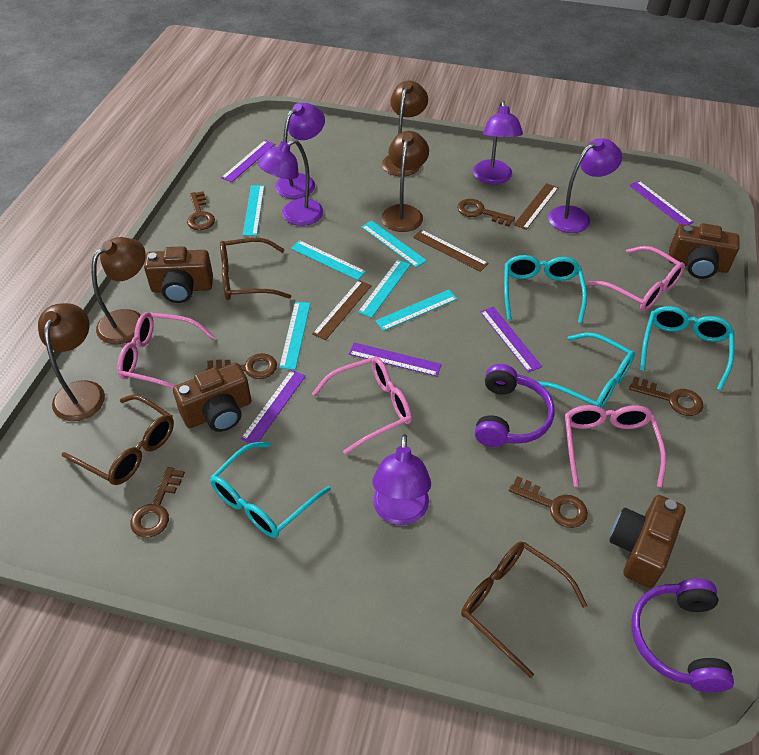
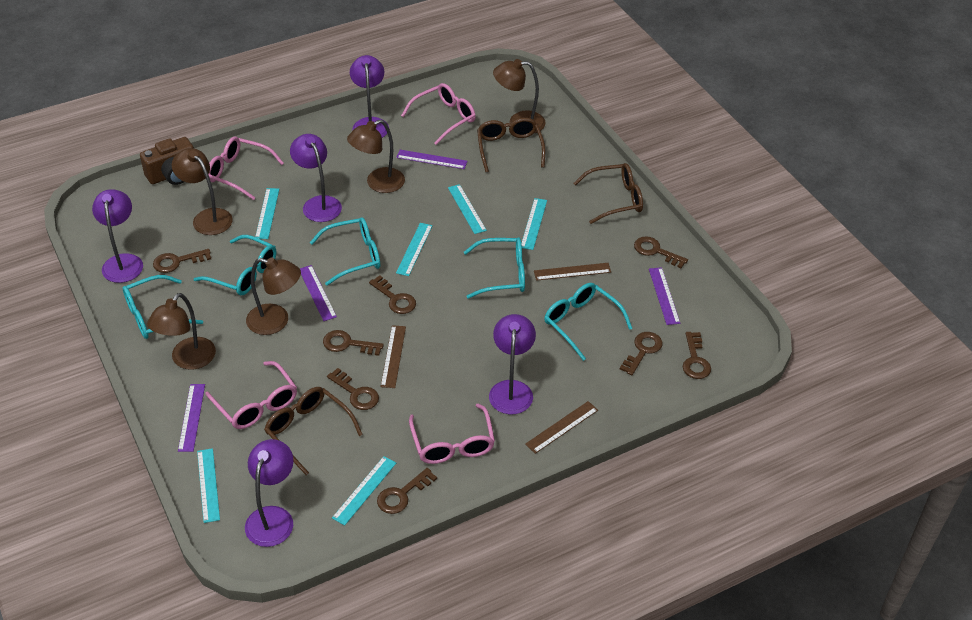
brown camera: 4 -> 1
brown key: 6 -> 8
brown lamp: 4 -> 5
purple headphones: 2 -> 0
purple ruler: 5 -> 4
turquoise glasses: 4 -> 5

